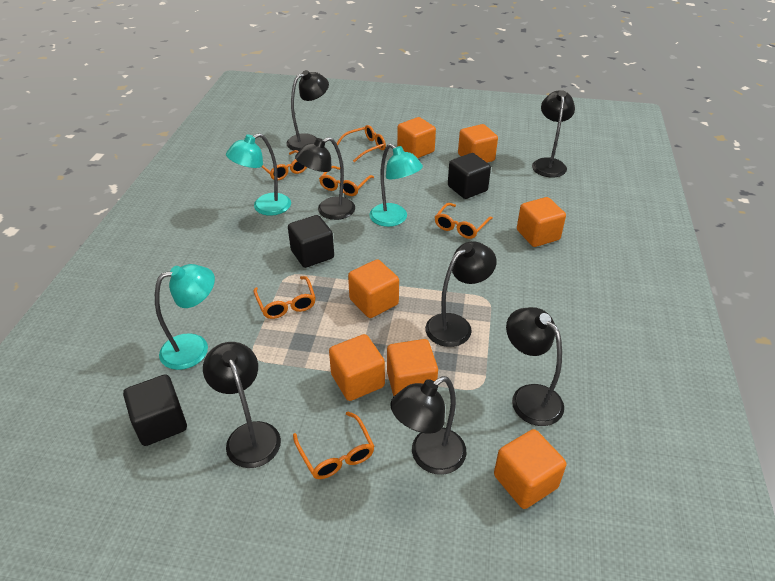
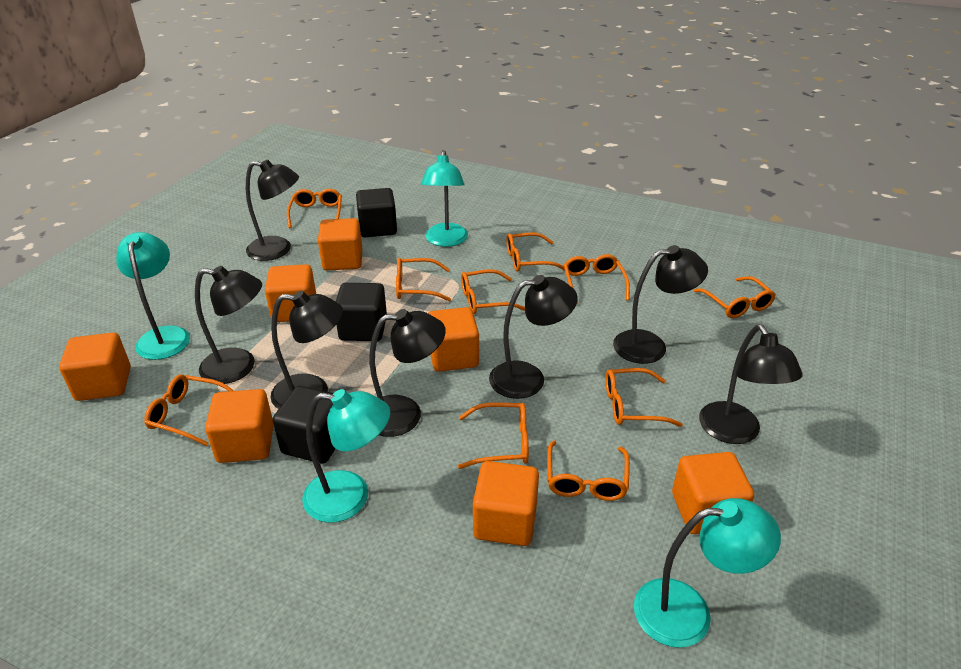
orange glasses: 6 -> 10
turquoise lamp: 3 -> 4

